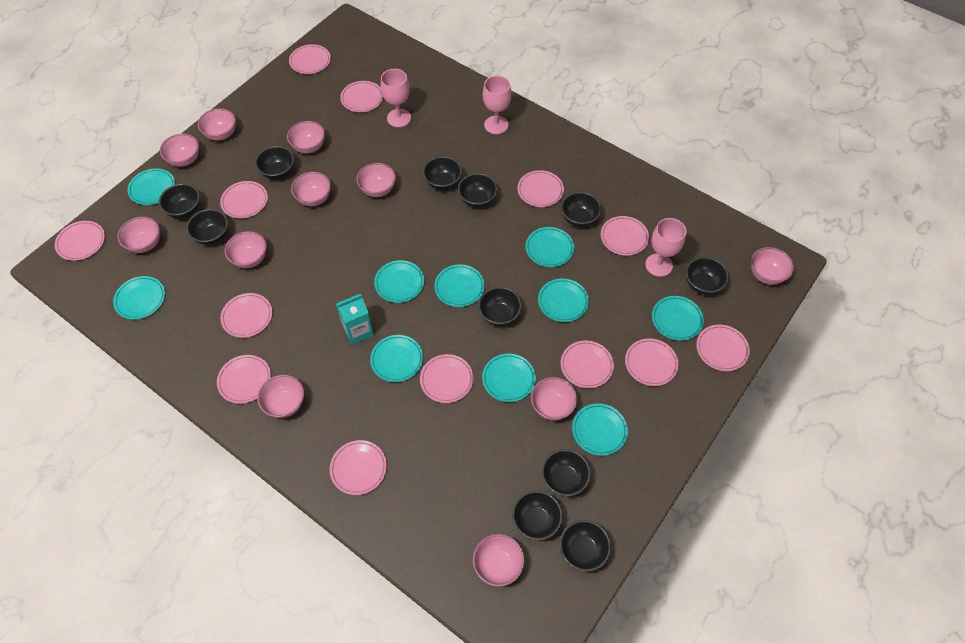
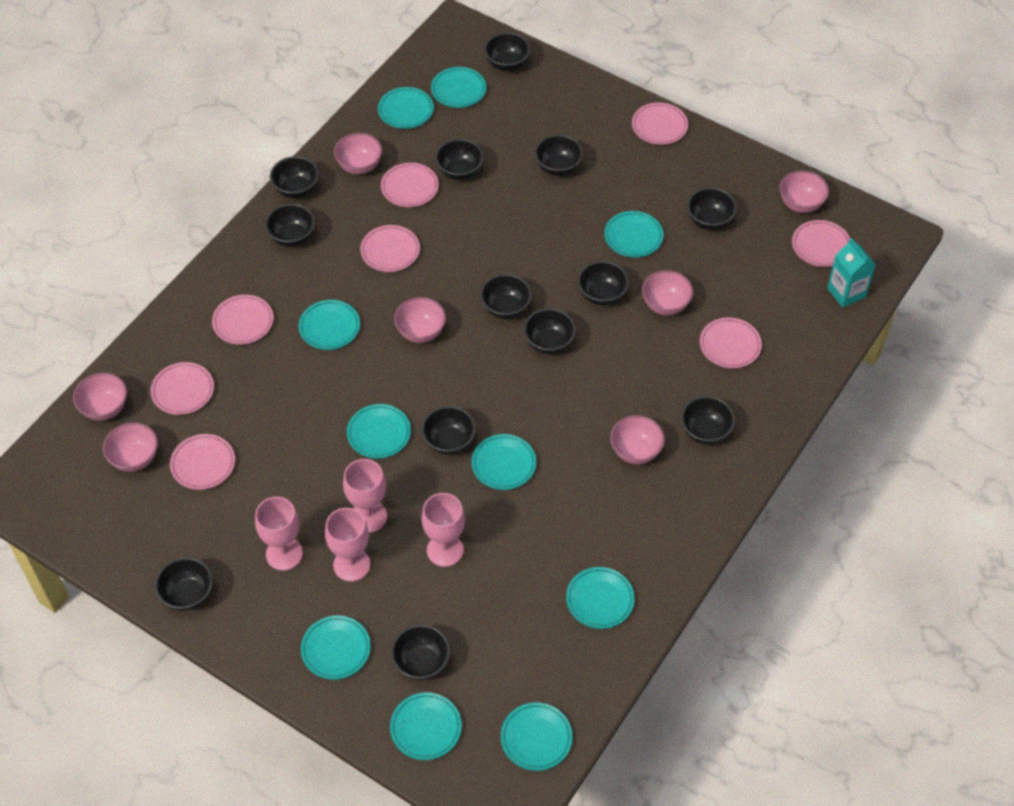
black bowl: 11 -> 13
pink bowl: 11 -> 7
pink goblet: 3 -> 4
pink plate: 13 -> 8

